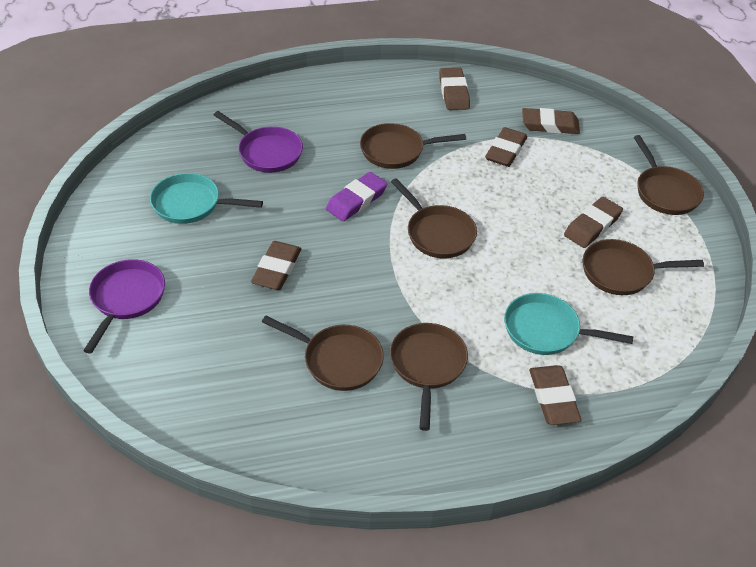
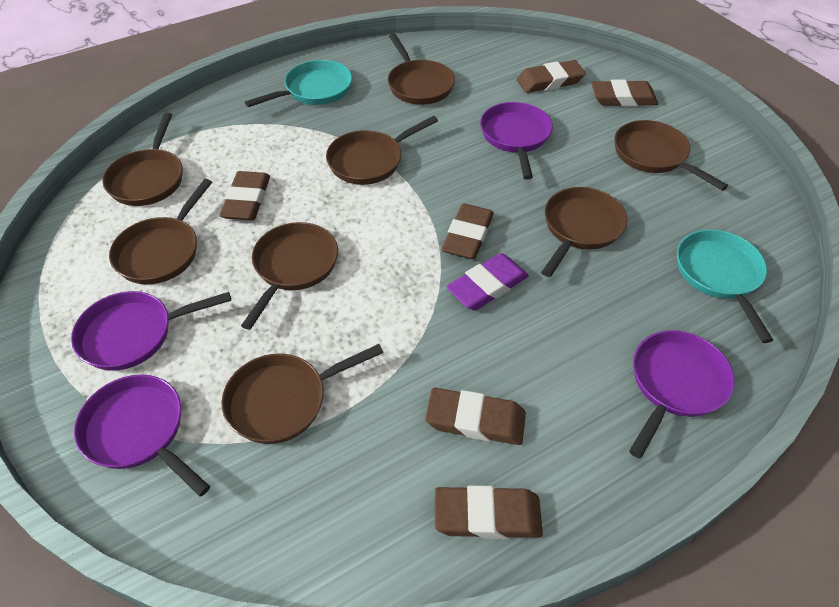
brown pan: 6 -> 8
purple pan: 2 -> 4

